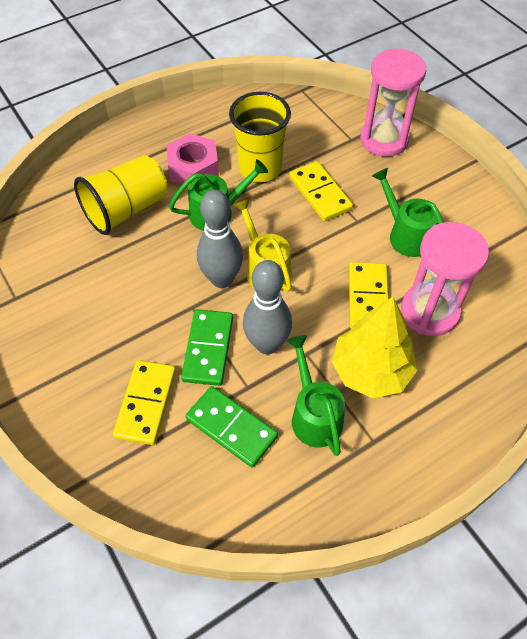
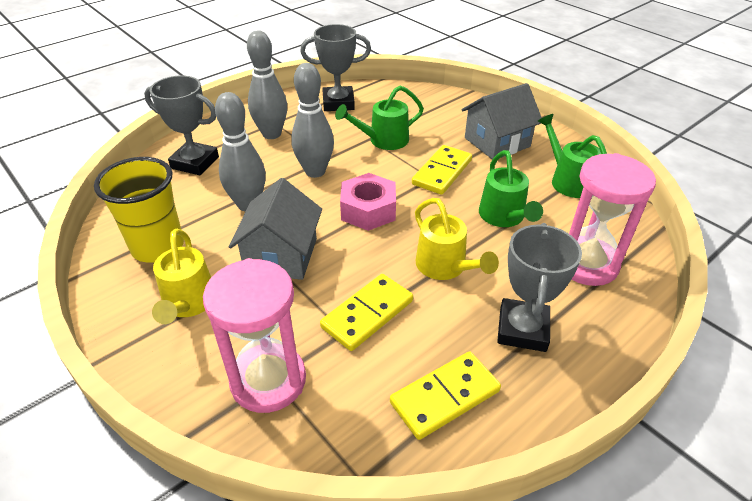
green domino: 2 -> 0
grey bowling pin: 2 -> 3
grey house: 0 -> 2
grey trophy: 0 -> 3
yellow cup: 2 -> 1
yellow tree: 1 -> 0
yellow watering can: 1 -> 2

